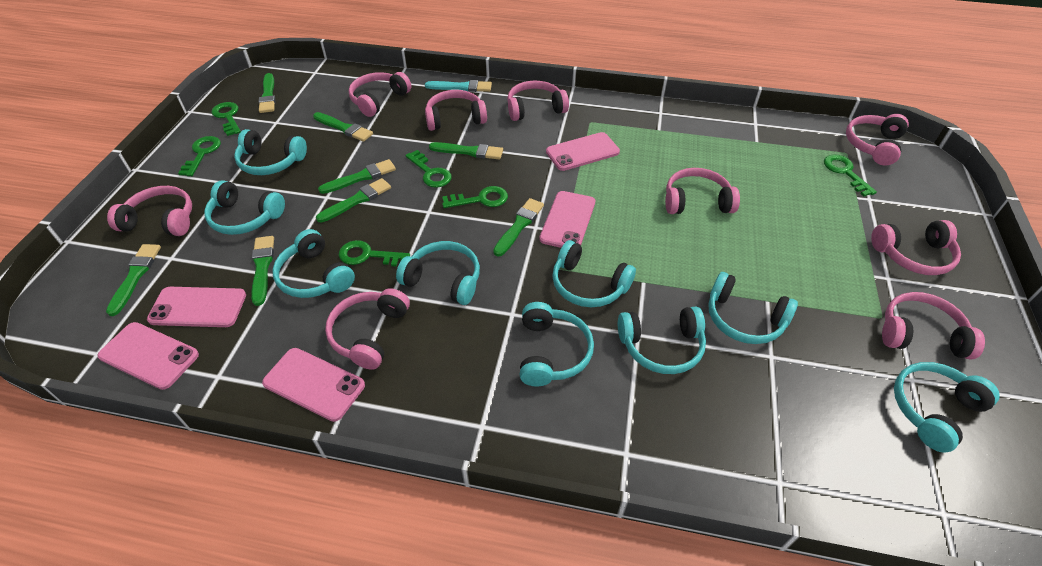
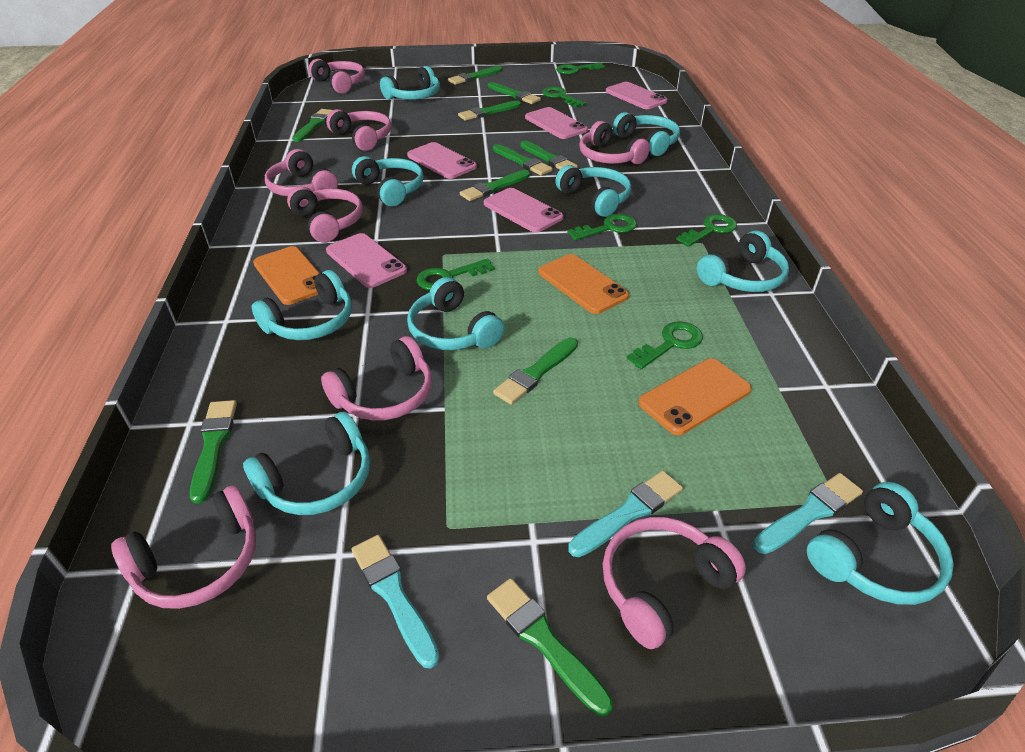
green brush: 8 -> 10
orange phone: 0 -> 3
pink headphones: 9 -> 8
turquoise brush: 1 -> 3

